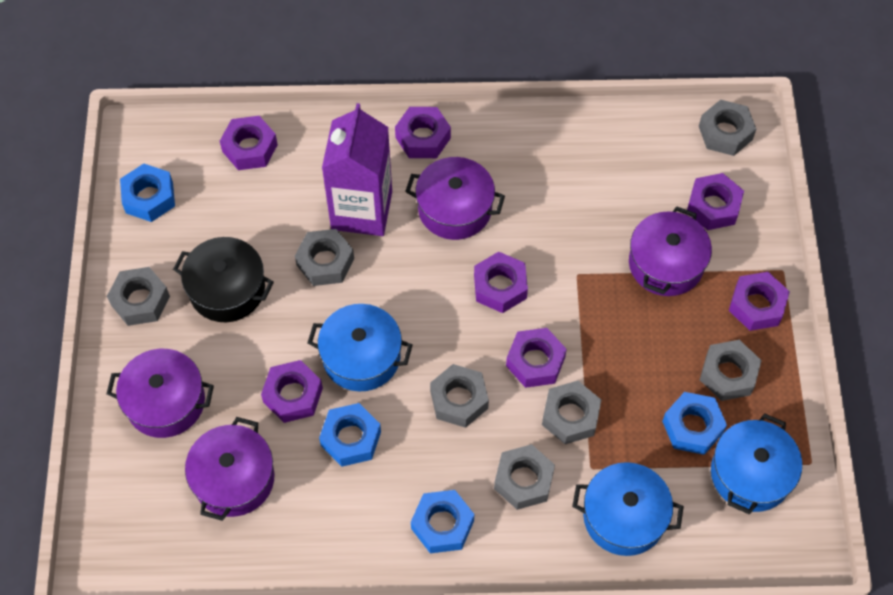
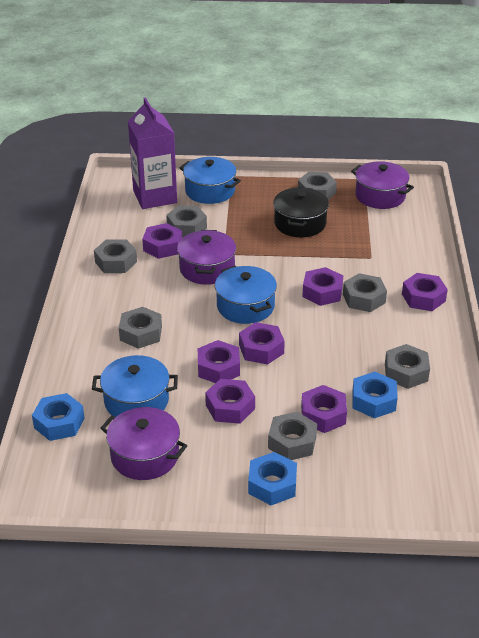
blue nut: 4 -> 3
purple pot: 4 -> 3

